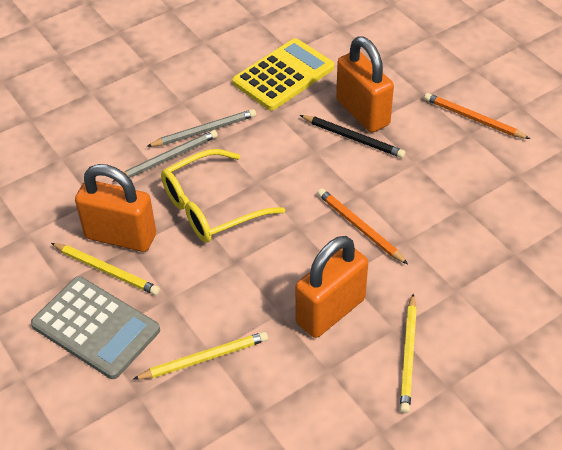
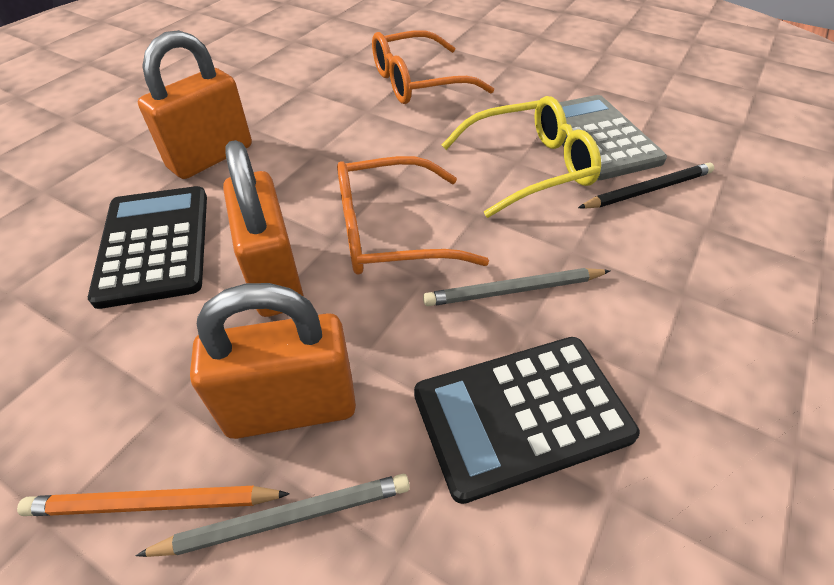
black calculator: 0 -> 2
orange glasses: 0 -> 2
orange pencil: 2 -> 1
yellow calculator: 1 -> 0
yellow pencil: 3 -> 0

